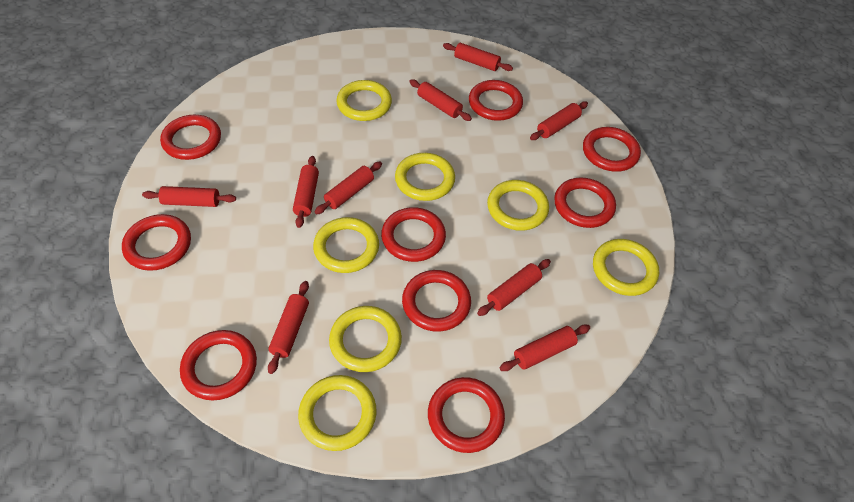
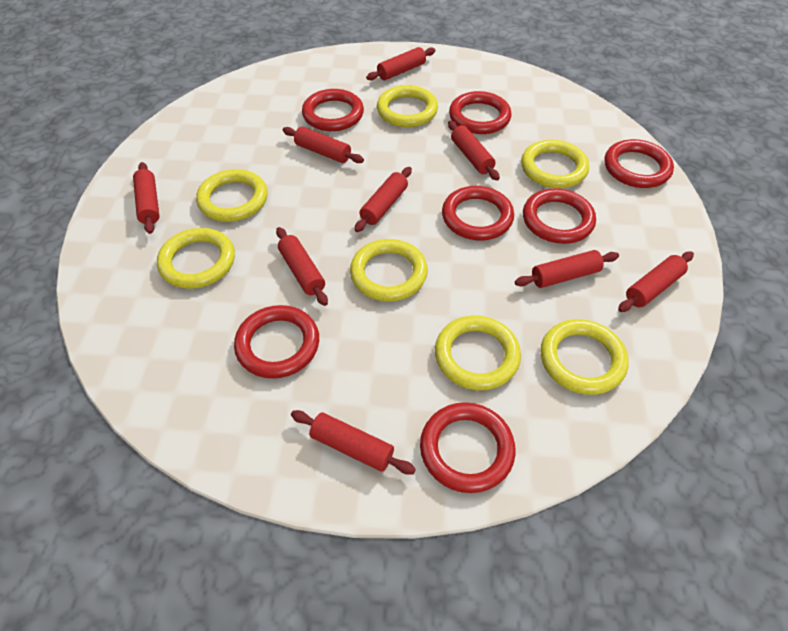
red ring: 9 -> 7

